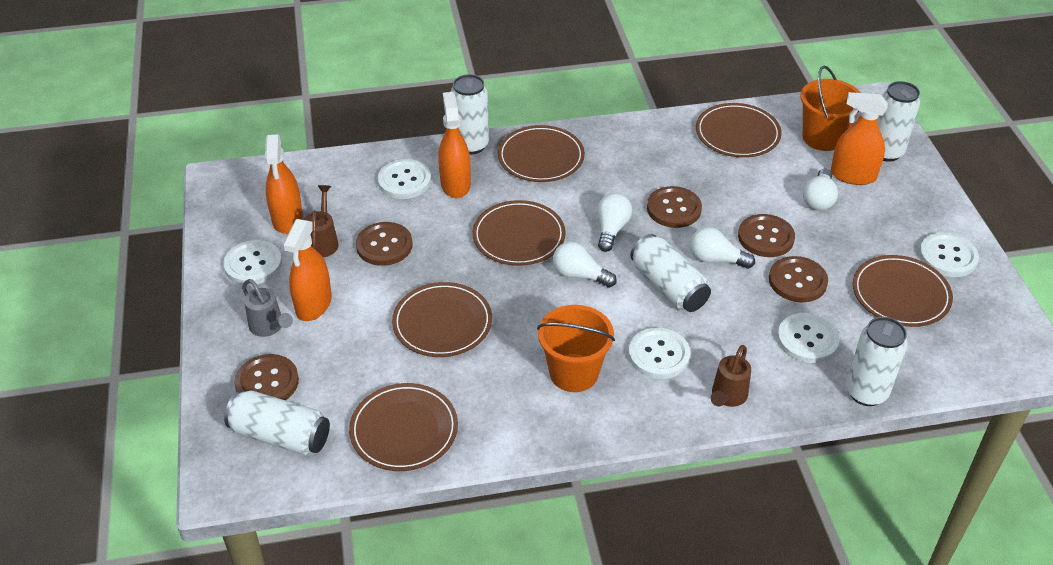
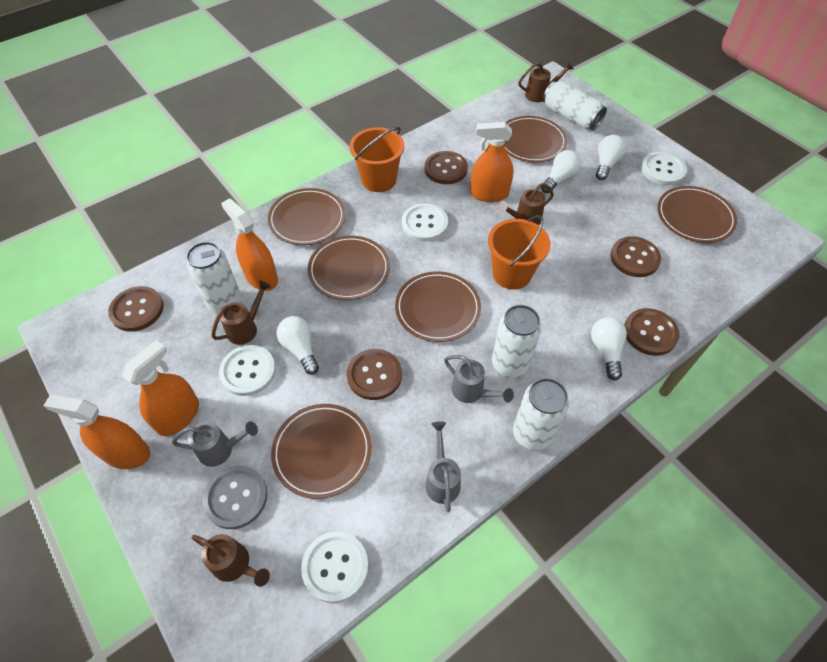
brown watering can: 2 -> 4
grey button: 0 -> 1
grey watering can: 1 -> 3
white button: 5 -> 4
white can: 5 -> 4

